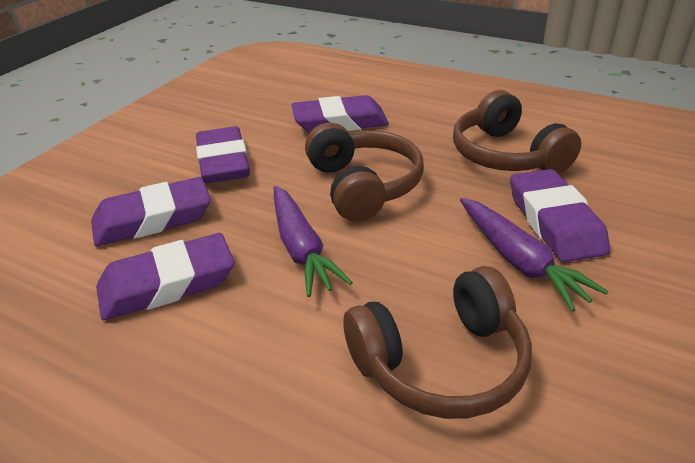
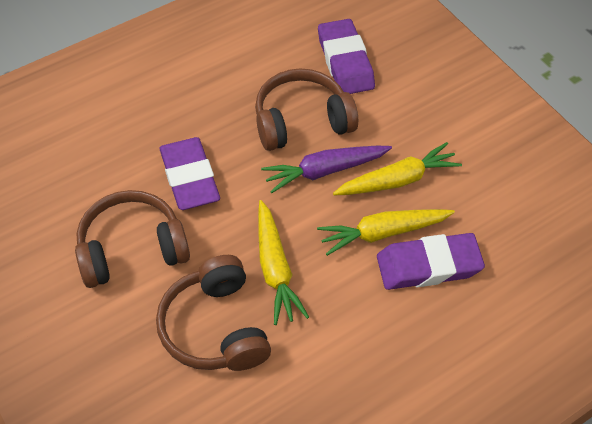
purple carrot: 2 -> 1
purple eraser: 5 -> 3
yellow carrot: 0 -> 3

